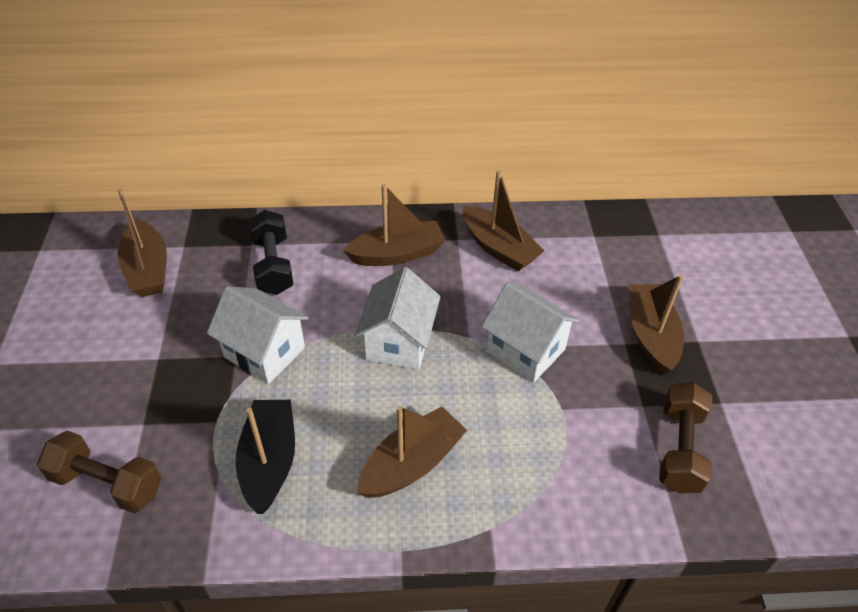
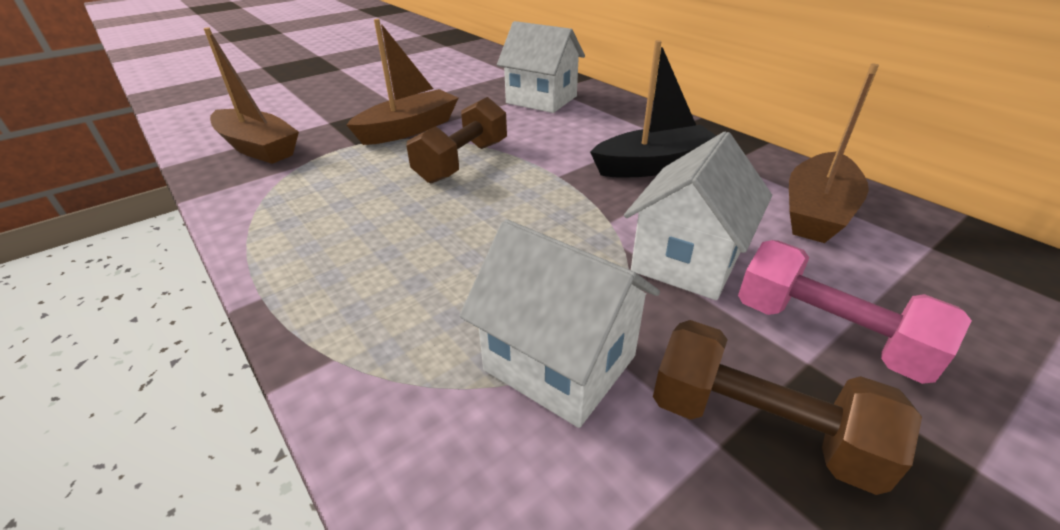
black dumbbell: 1 -> 0
brown boat: 5 -> 3
pink dumbbell: 0 -> 1

